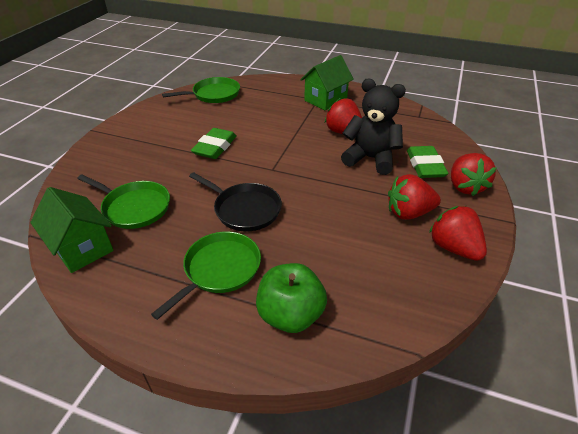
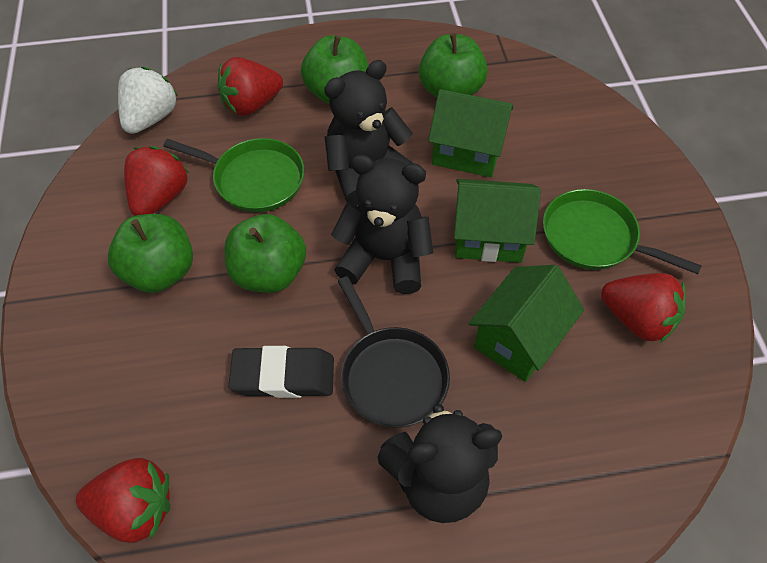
black eraser: 0 -> 1
black teddy bear: 1 -> 3
green apple: 1 -> 4
green eraser: 2 -> 0
green house: 2 -> 3
green pan: 3 -> 2
white strawberry: 0 -> 1

